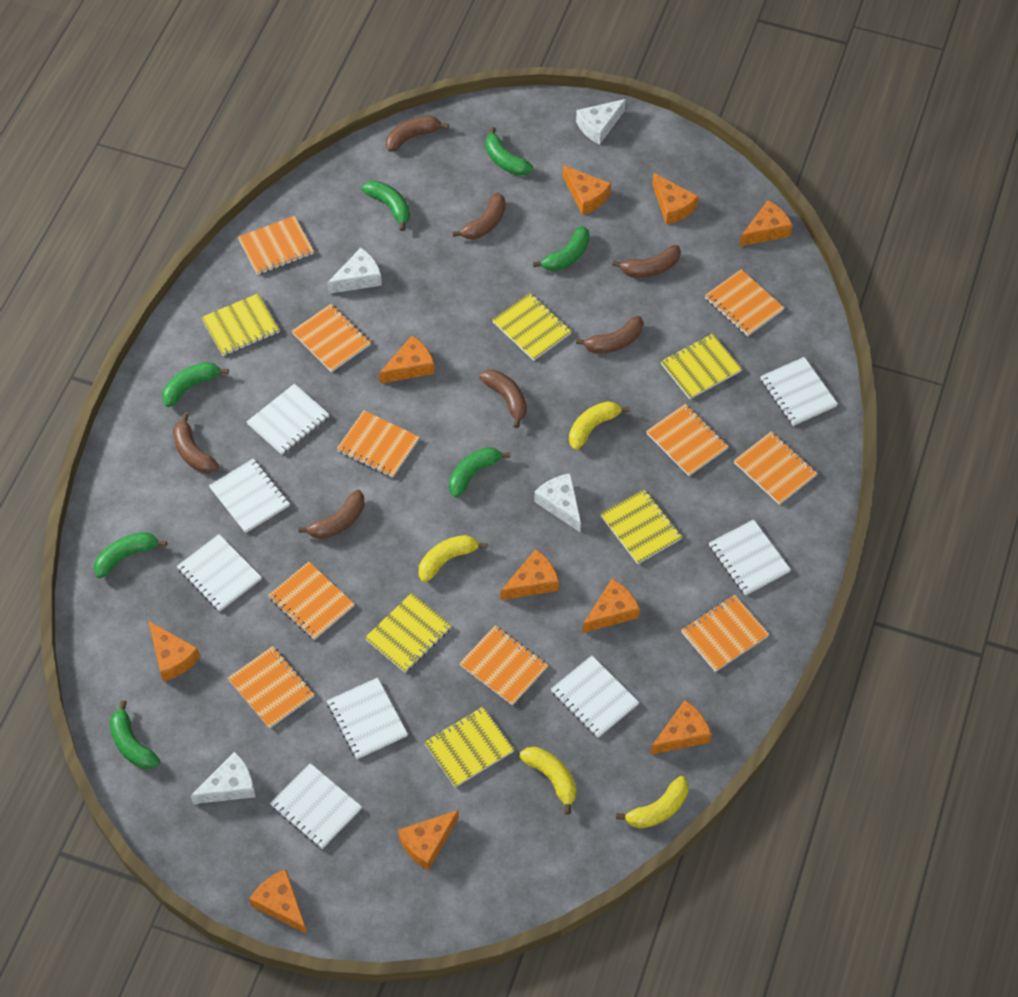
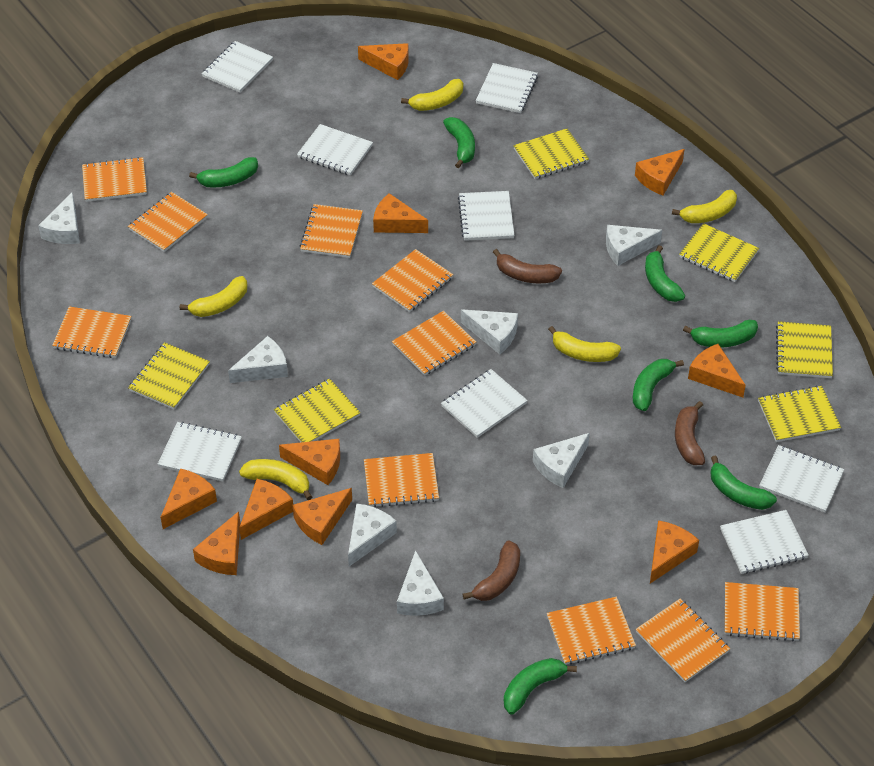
brown banana: 7 -> 3
white cheese: 4 -> 7
yellow banana: 4 -> 5

